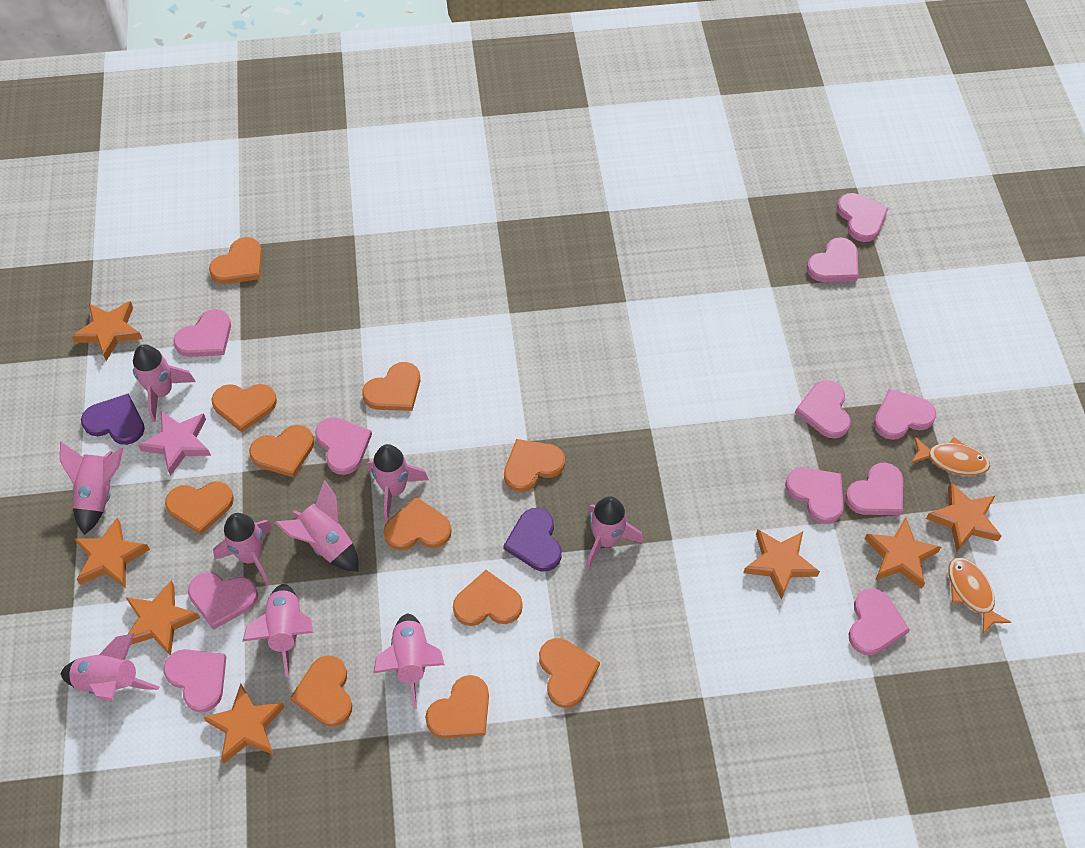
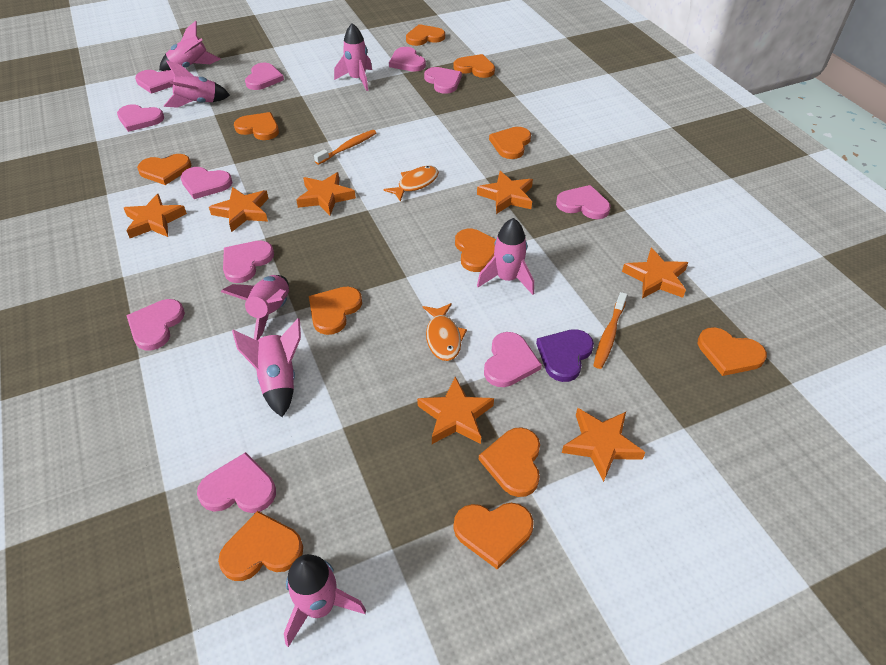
orange toothbrush: 0 -> 2
pink rocket: 9 -> 7
pink star: 1 -> 0
purple heart: 2 -> 1

